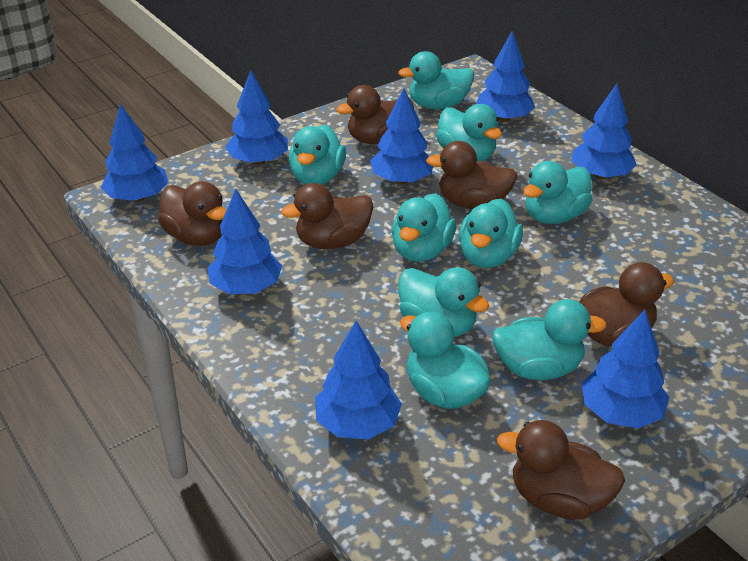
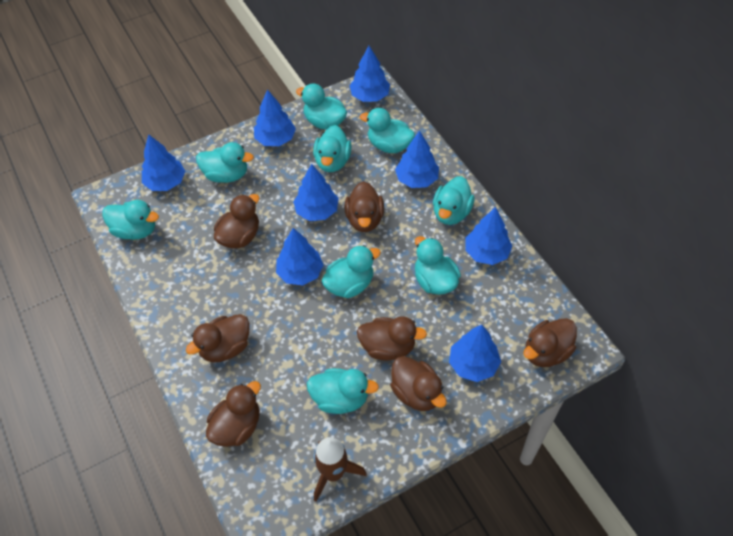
brown duck: 6 -> 7
brown rocket: 0 -> 1

